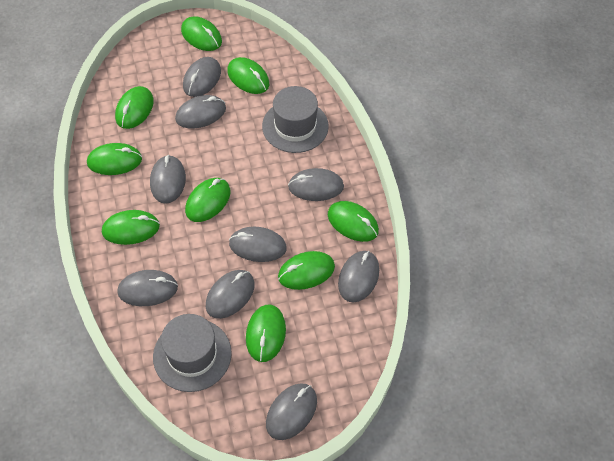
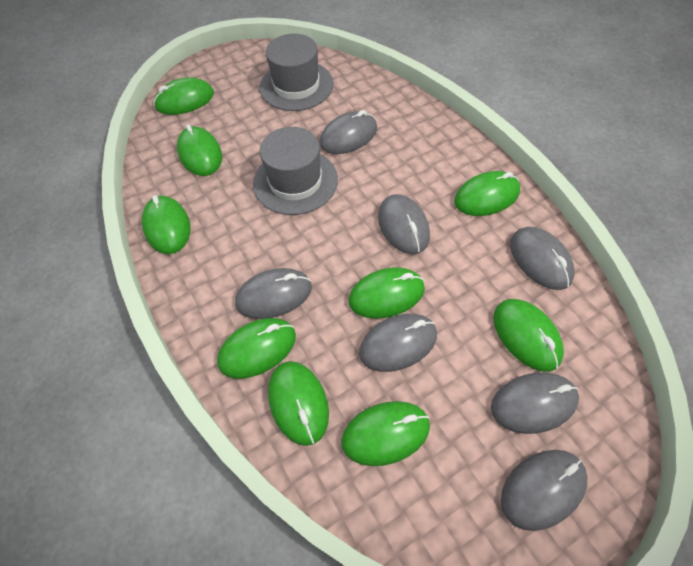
grey mouse: 9 -> 7

